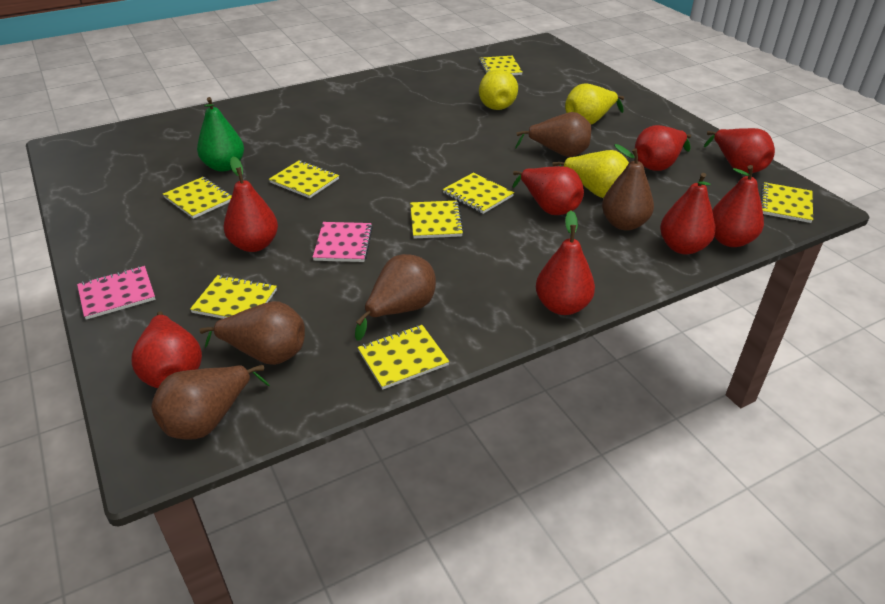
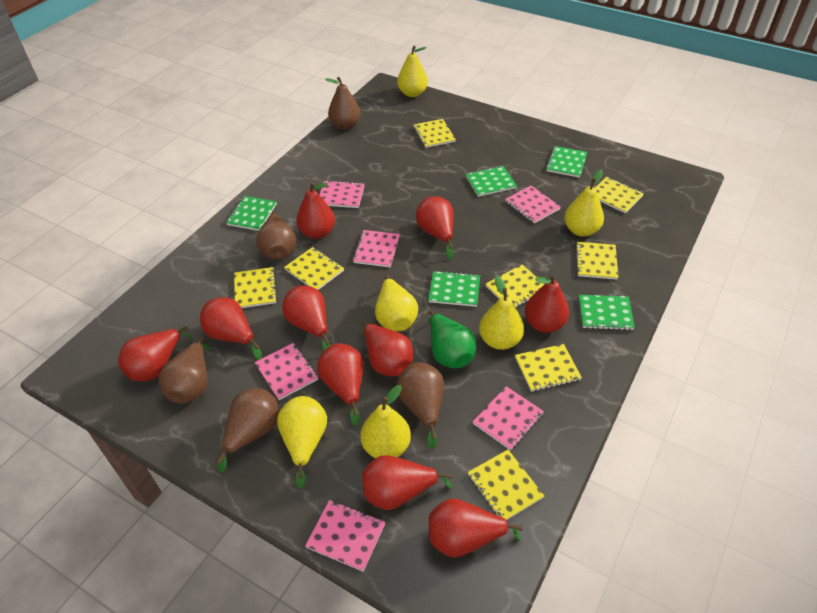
green notebook: 0 -> 5
pink notebook: 2 -> 6
red pear: 8 -> 10
yellow pear: 3 -> 6

